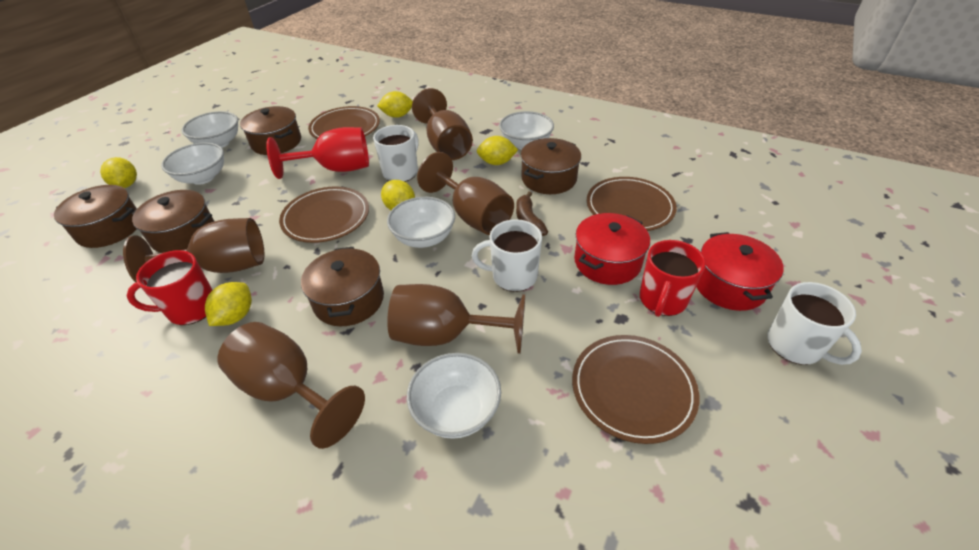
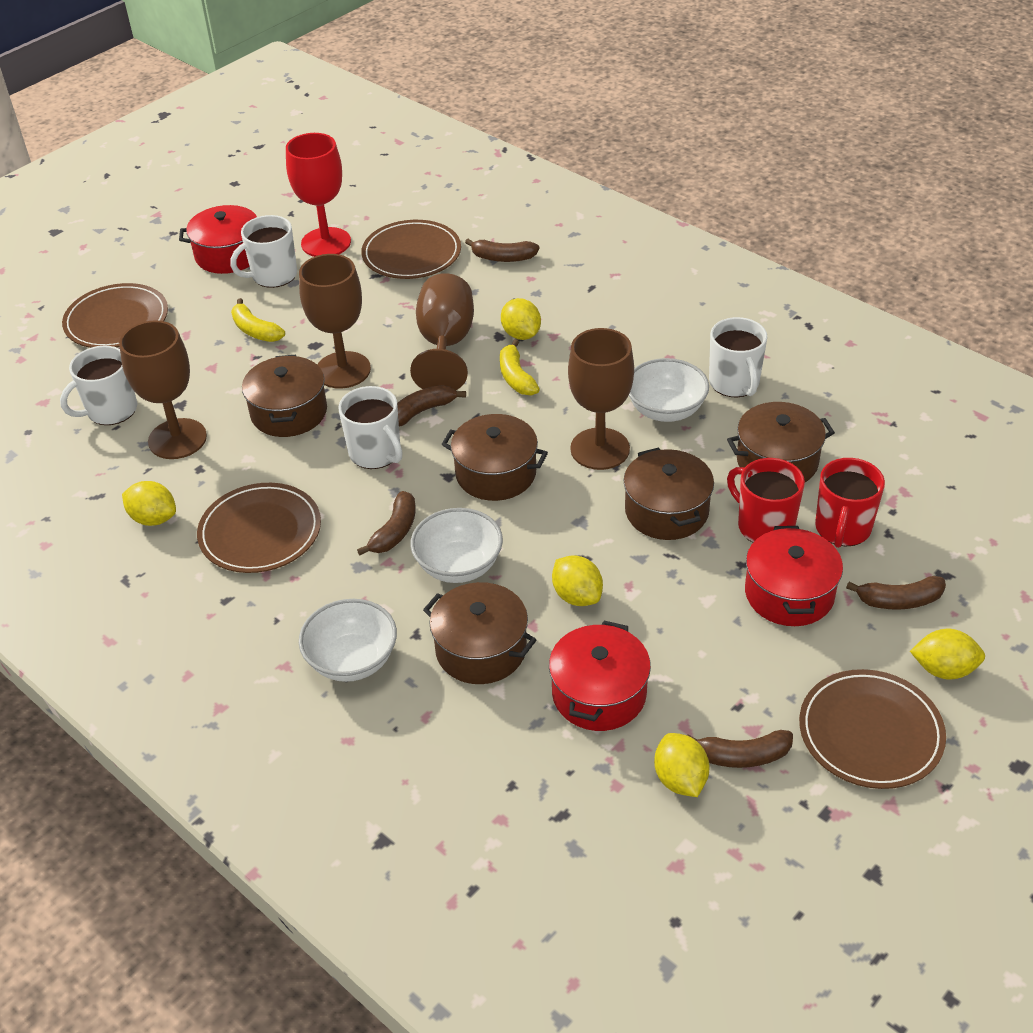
brown banana: 1 -> 5
brown goblet: 5 -> 4
red pot: 2 -> 3
white bowl: 5 -> 3
white mug: 3 -> 4
yellow banana: 0 -> 2

